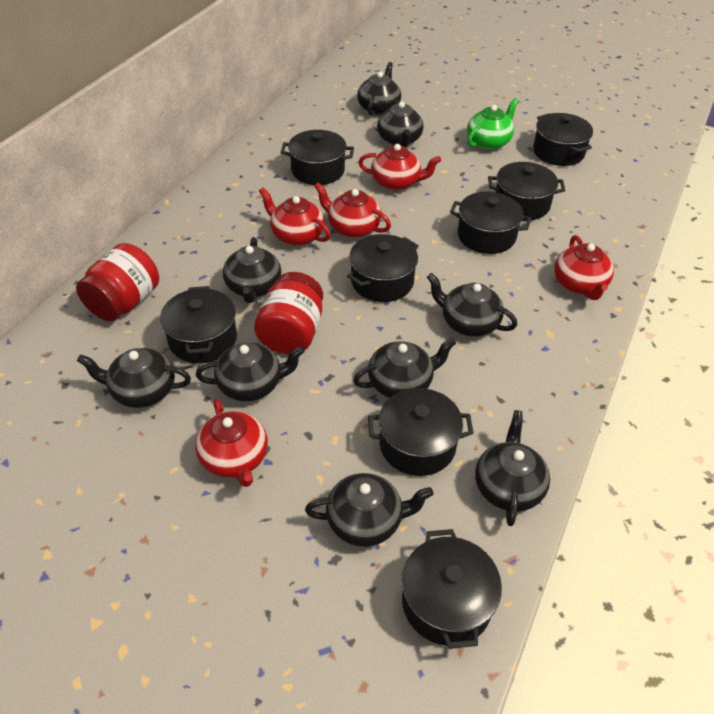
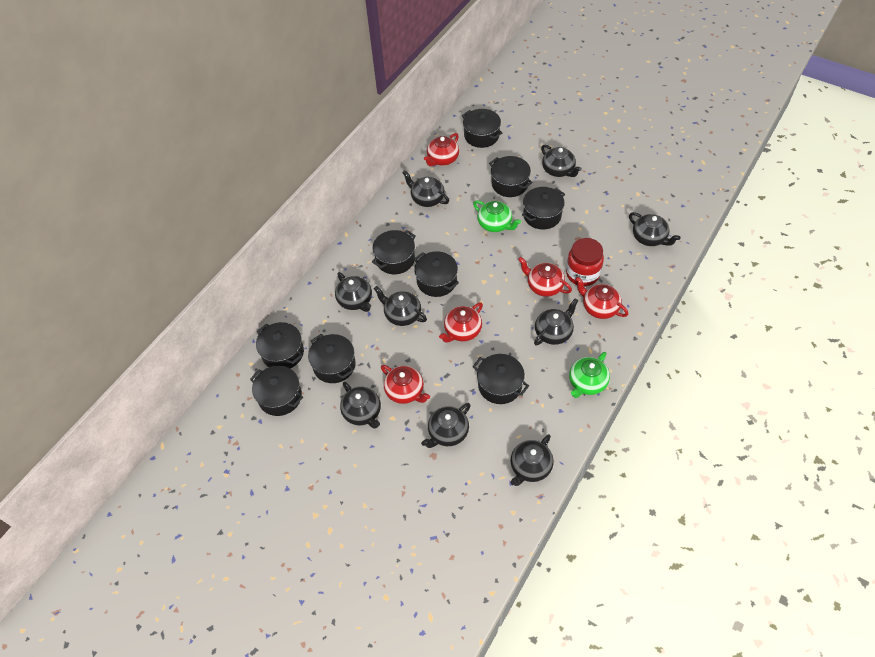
black pot: 8 -> 9
green teapot: 1 -> 2
red jar: 2 -> 1

